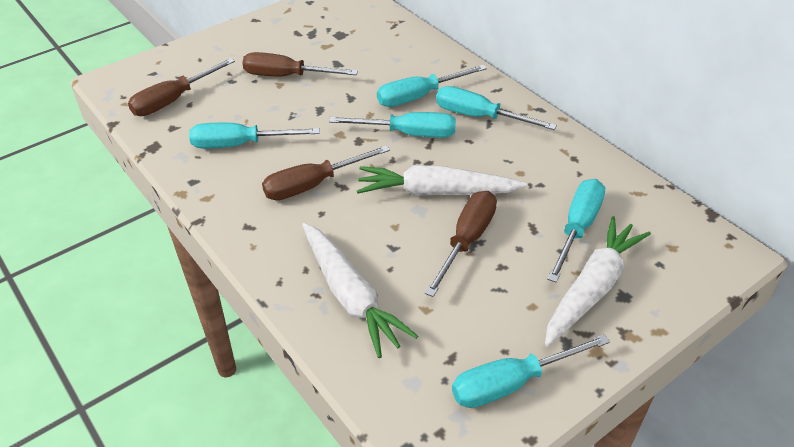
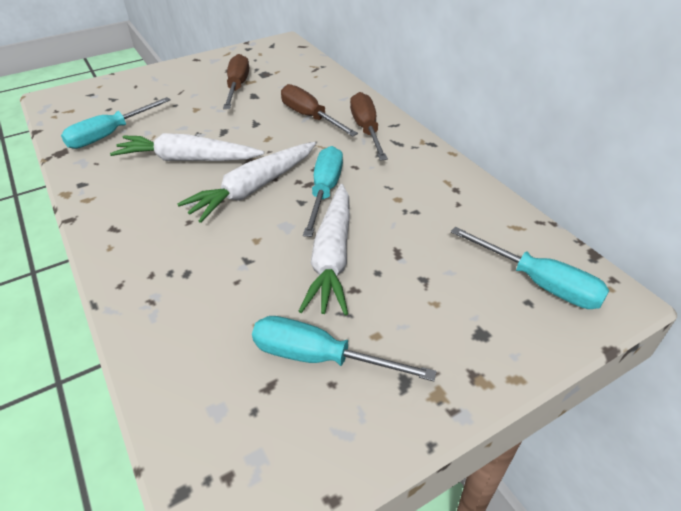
brown screwdriver: 4 -> 3
turquoise screwdriver: 6 -> 4

